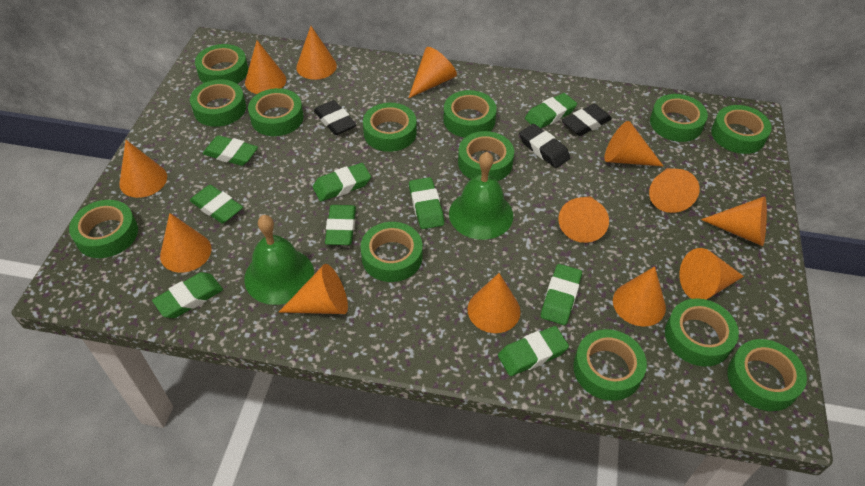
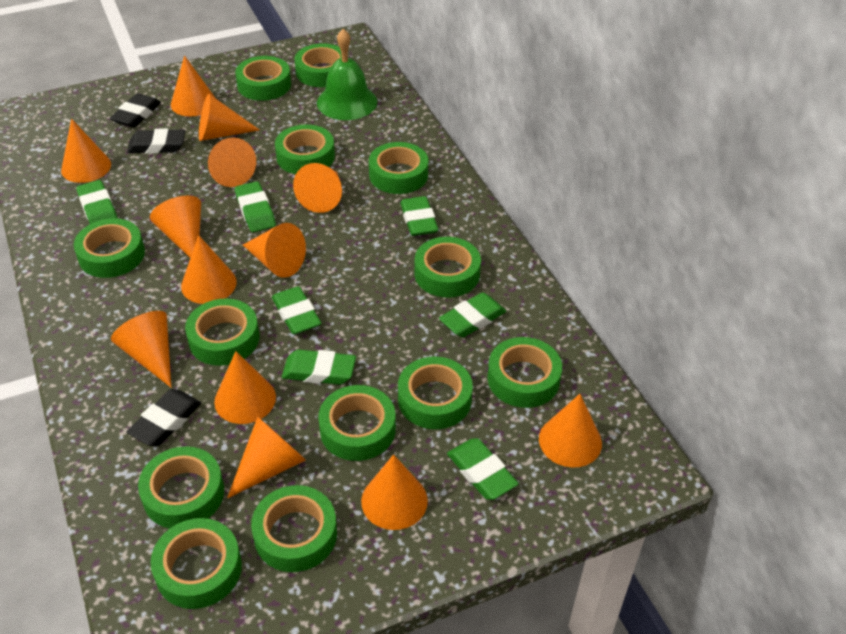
green bell: 2 -> 1
green eraser: 9 -> 7

